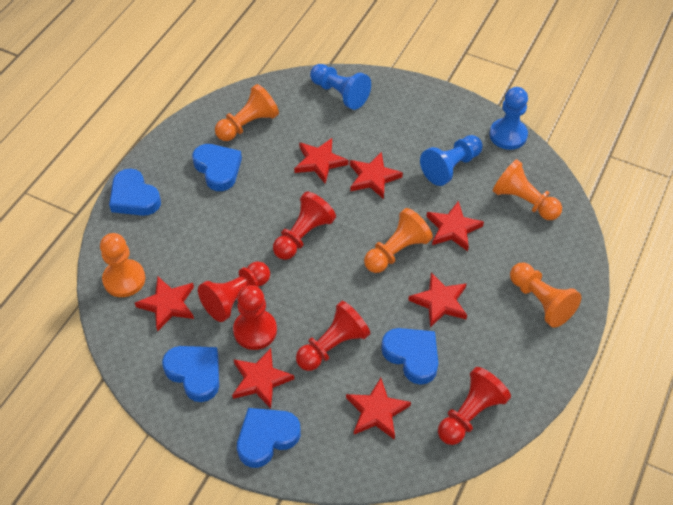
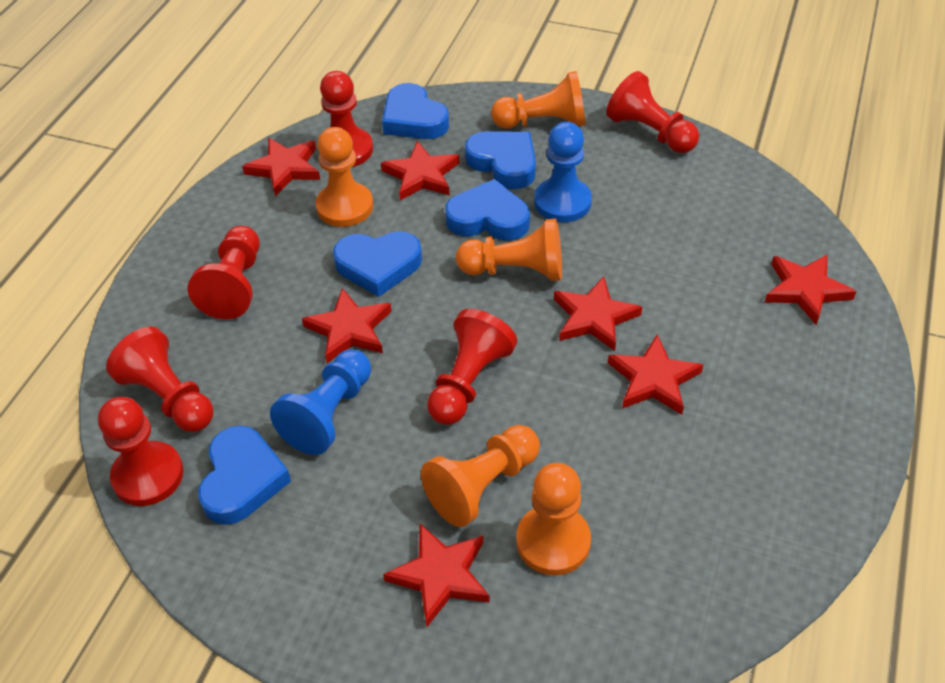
blue pawn: 3 -> 2
red pawn: 5 -> 6

